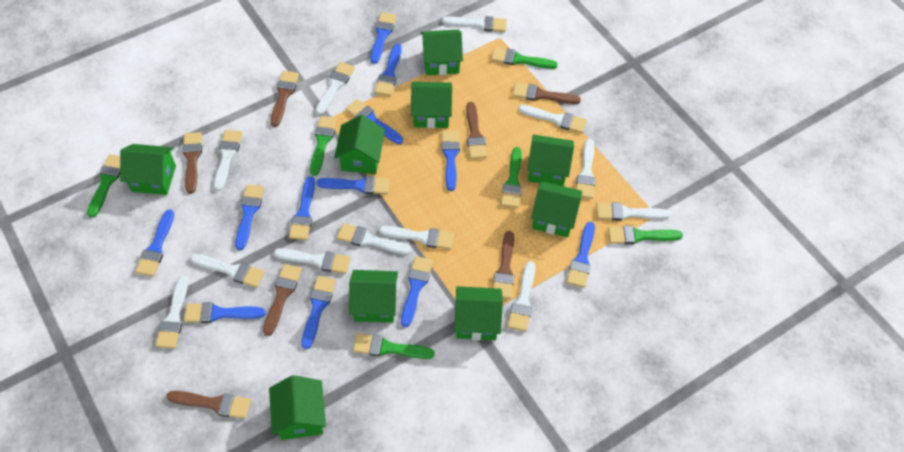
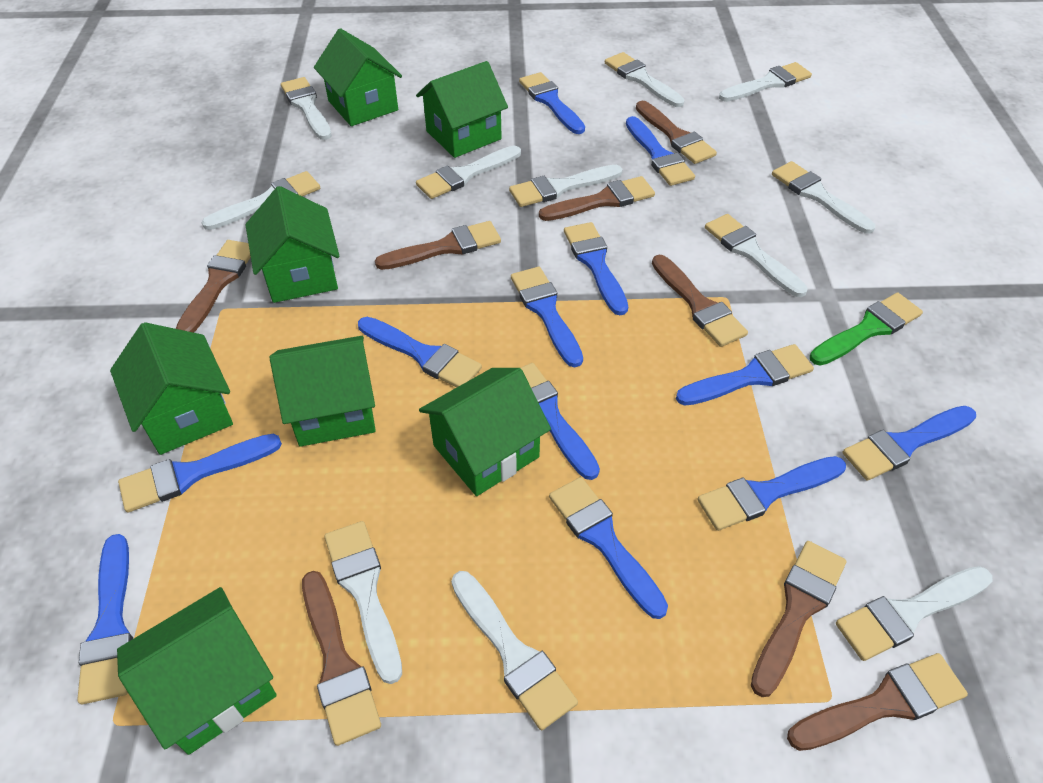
brown brush: 7 -> 8
green brush: 6 -> 1
green house: 9 -> 7
white brush: 12 -> 11

